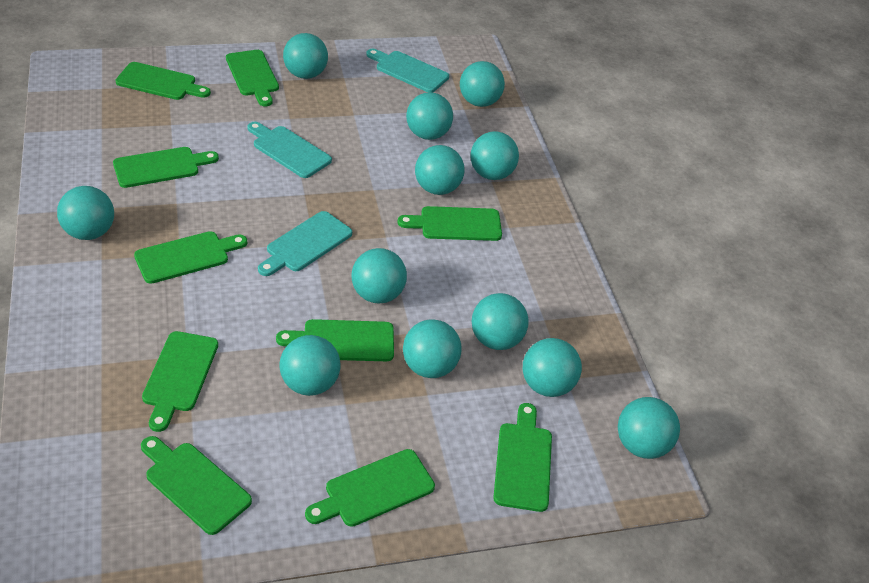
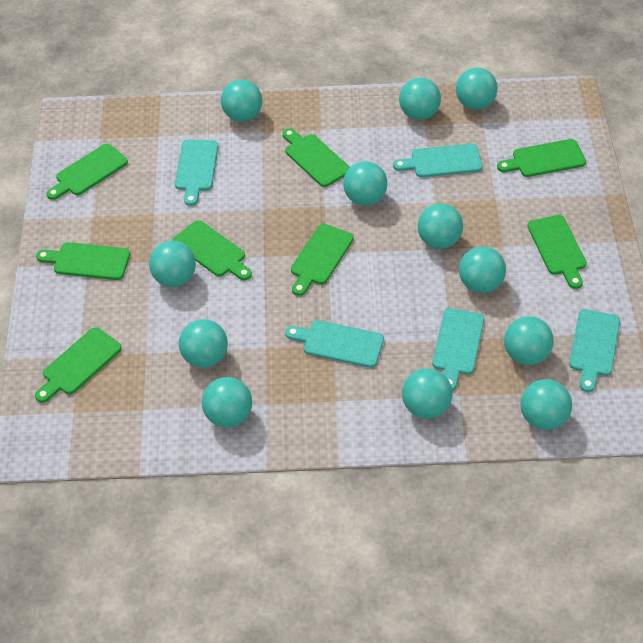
green cutting board: 10 -> 8
turquoise cutting board: 3 -> 5

